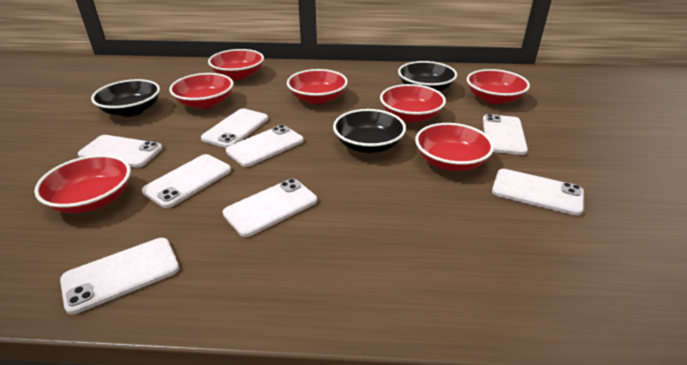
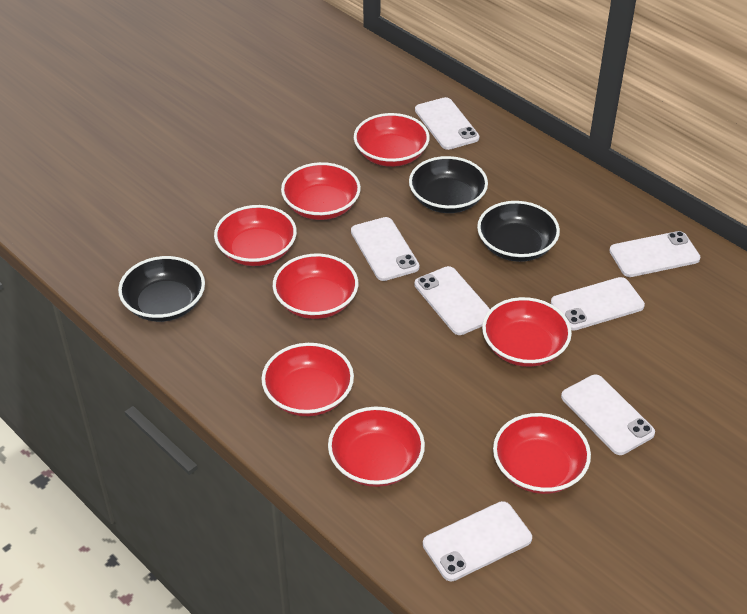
red bowl: 7 -> 8
white phone: 8 -> 7

